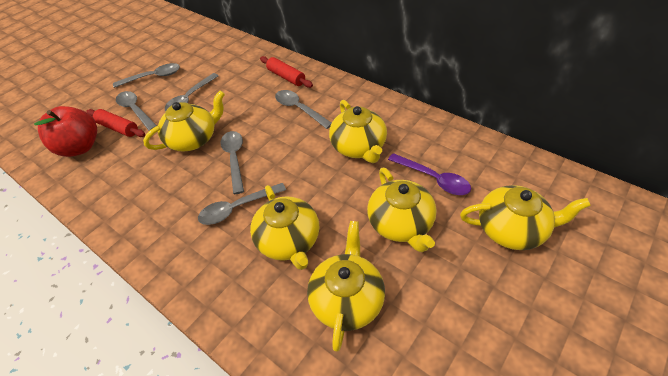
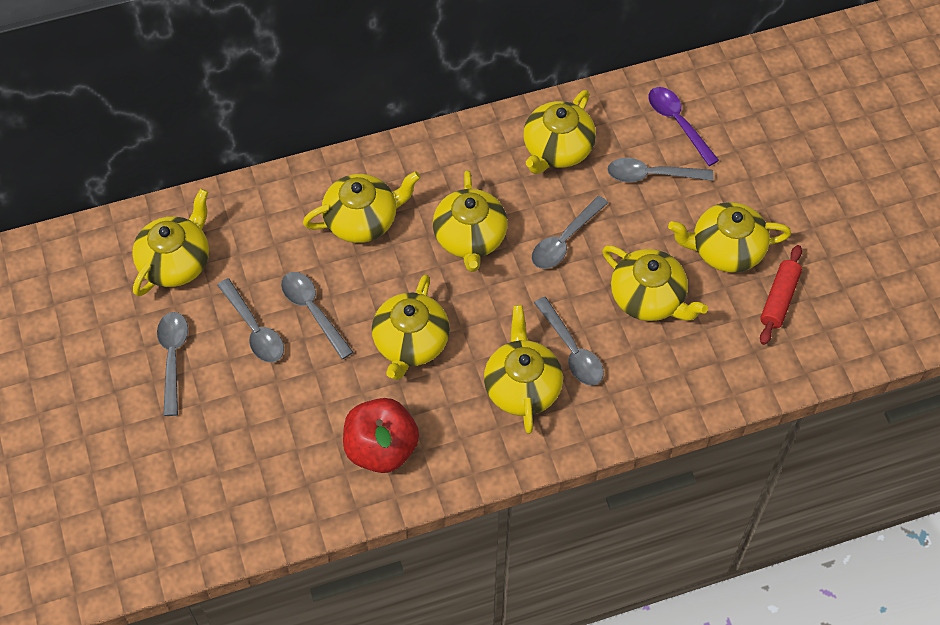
red rolling pin: 2 -> 1
yellow teapot: 6 -> 8

